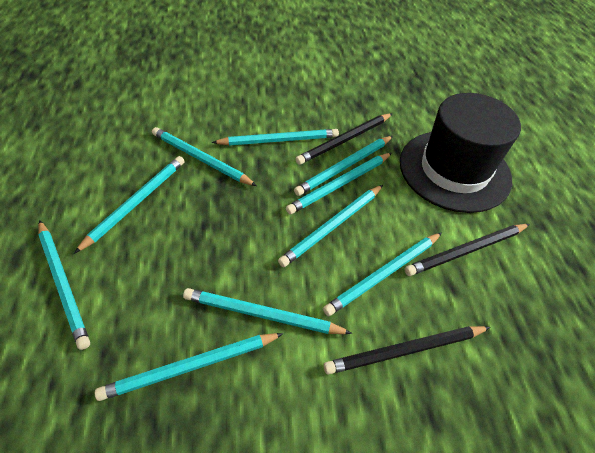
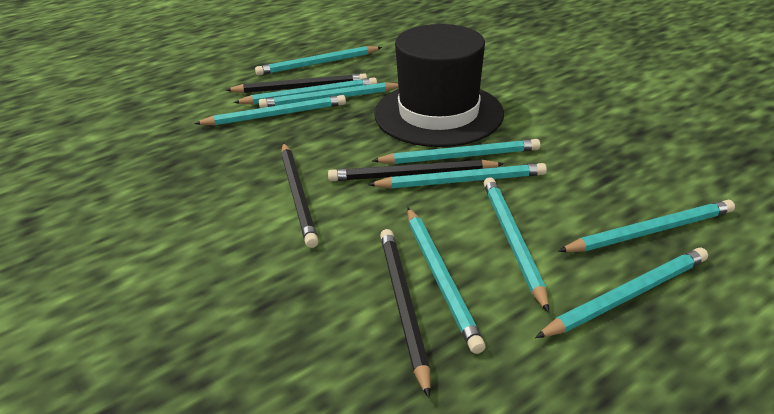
black pencil: 3 -> 4

